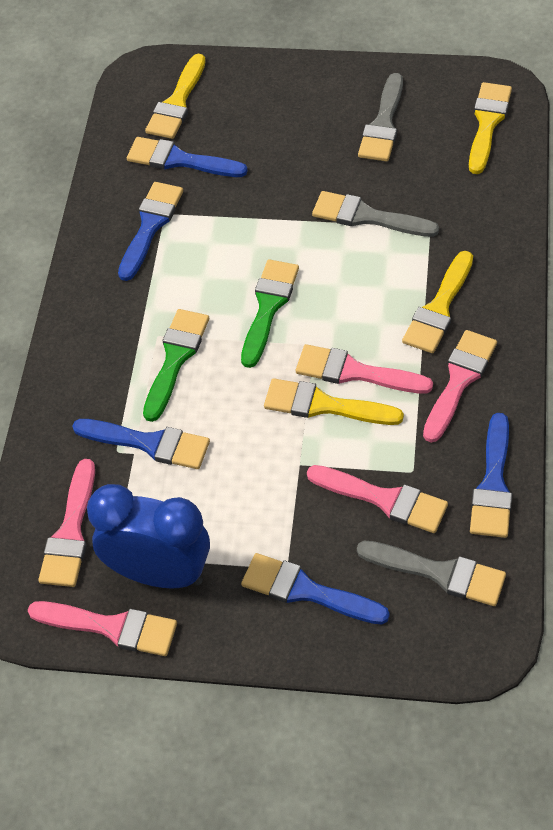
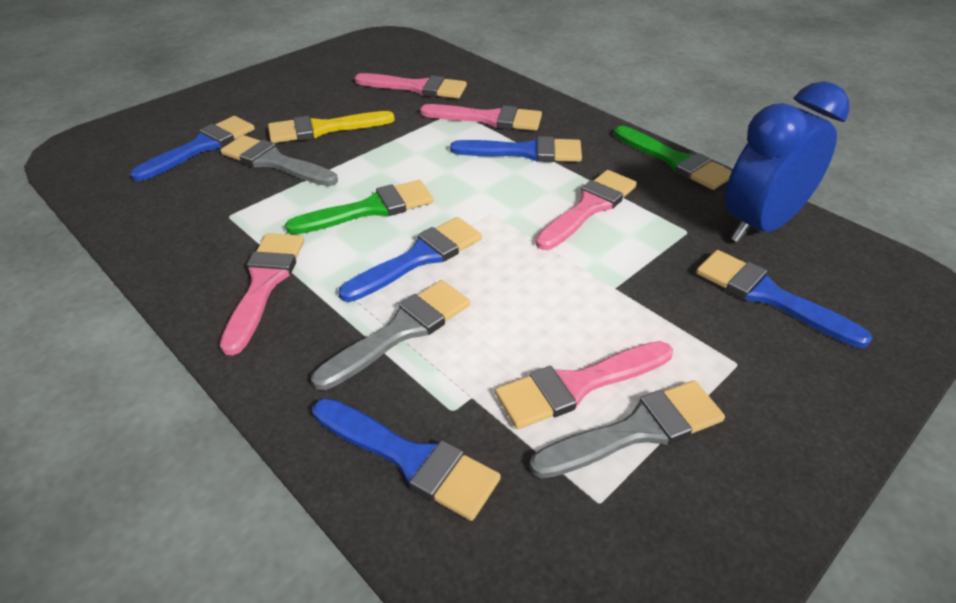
yellow brush: 4 -> 1

